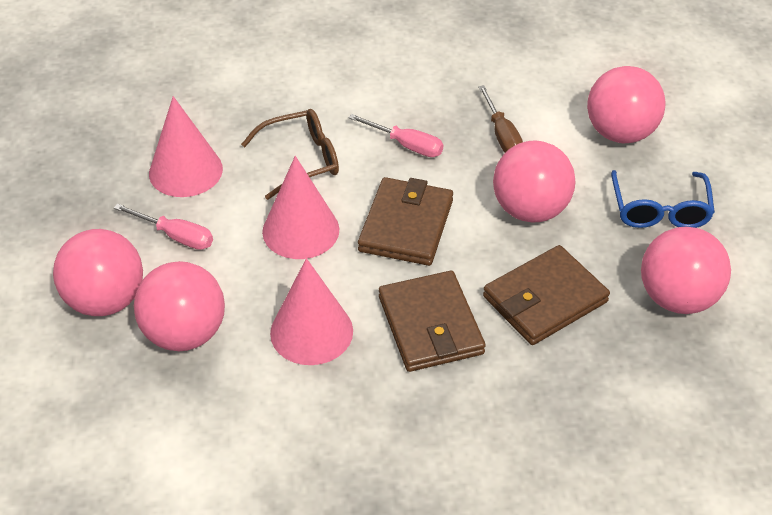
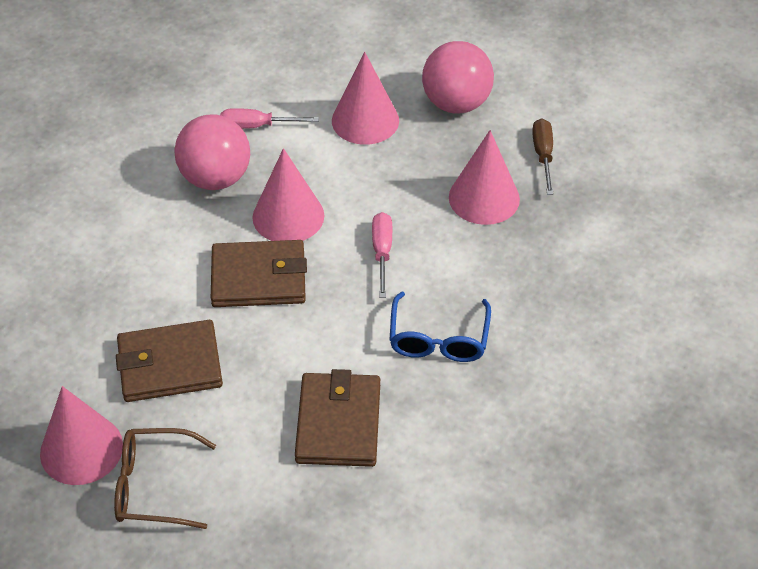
pink ball: 5 -> 2
pink cone: 3 -> 4

